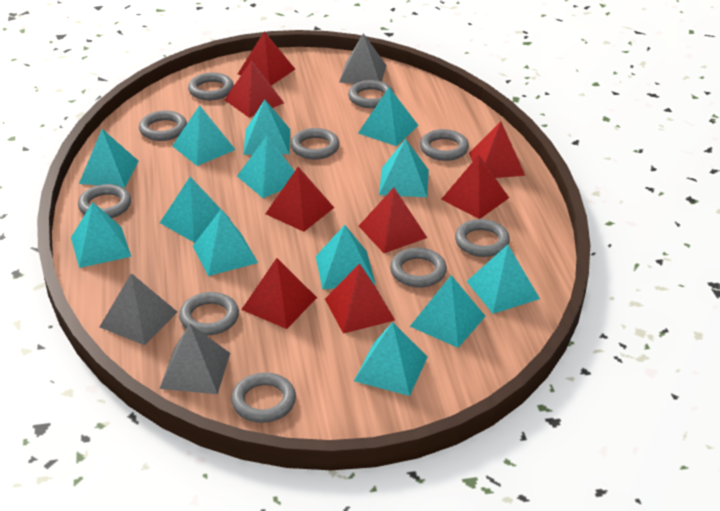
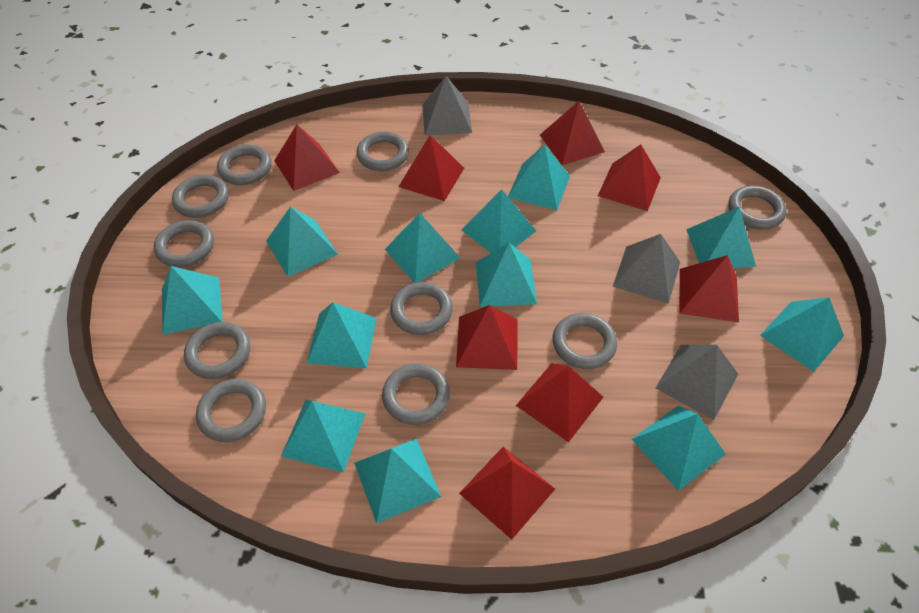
turquoise pyramid: 13 -> 12

